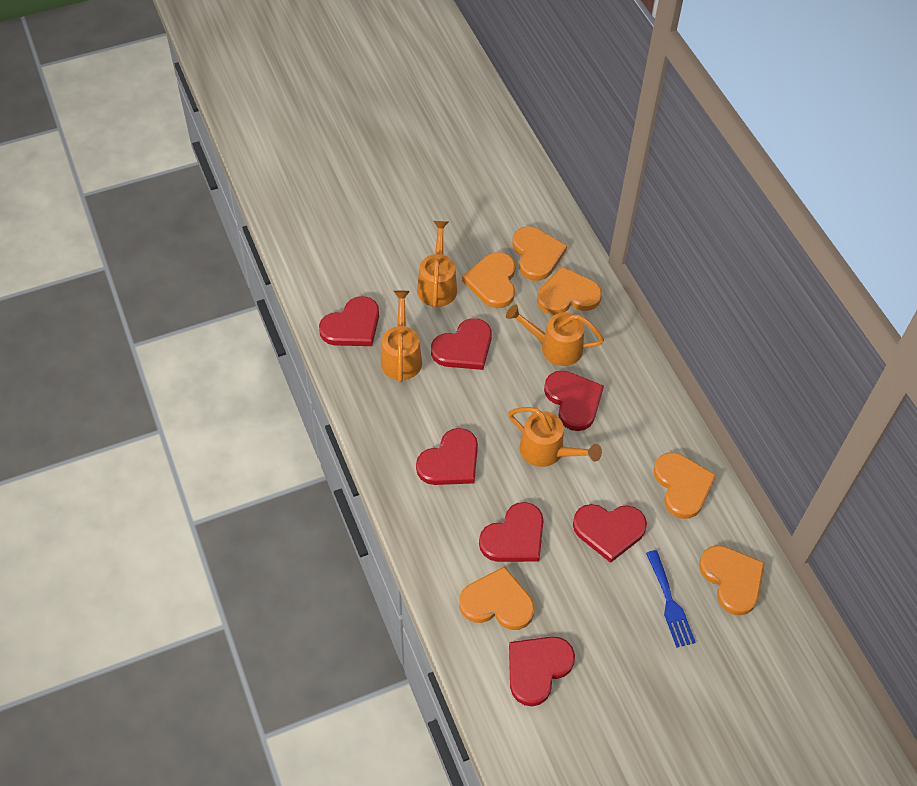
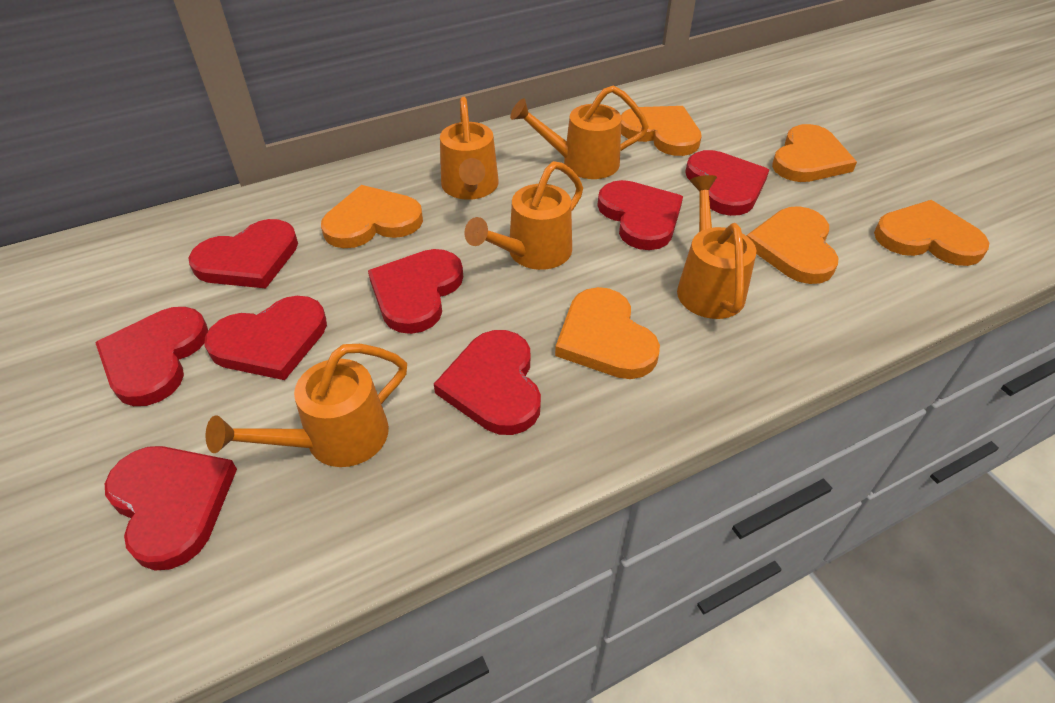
blue fork: 1 -> 0
orange watering can: 4 -> 5
red heart: 7 -> 8

